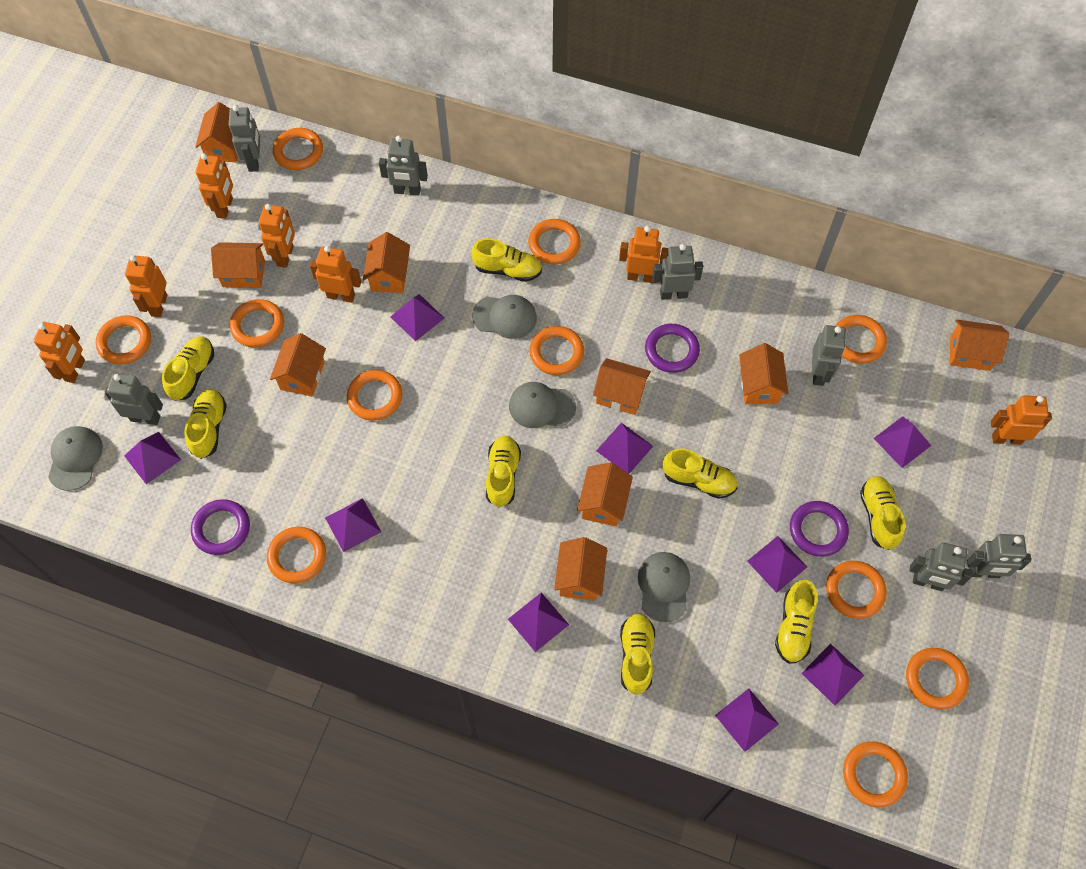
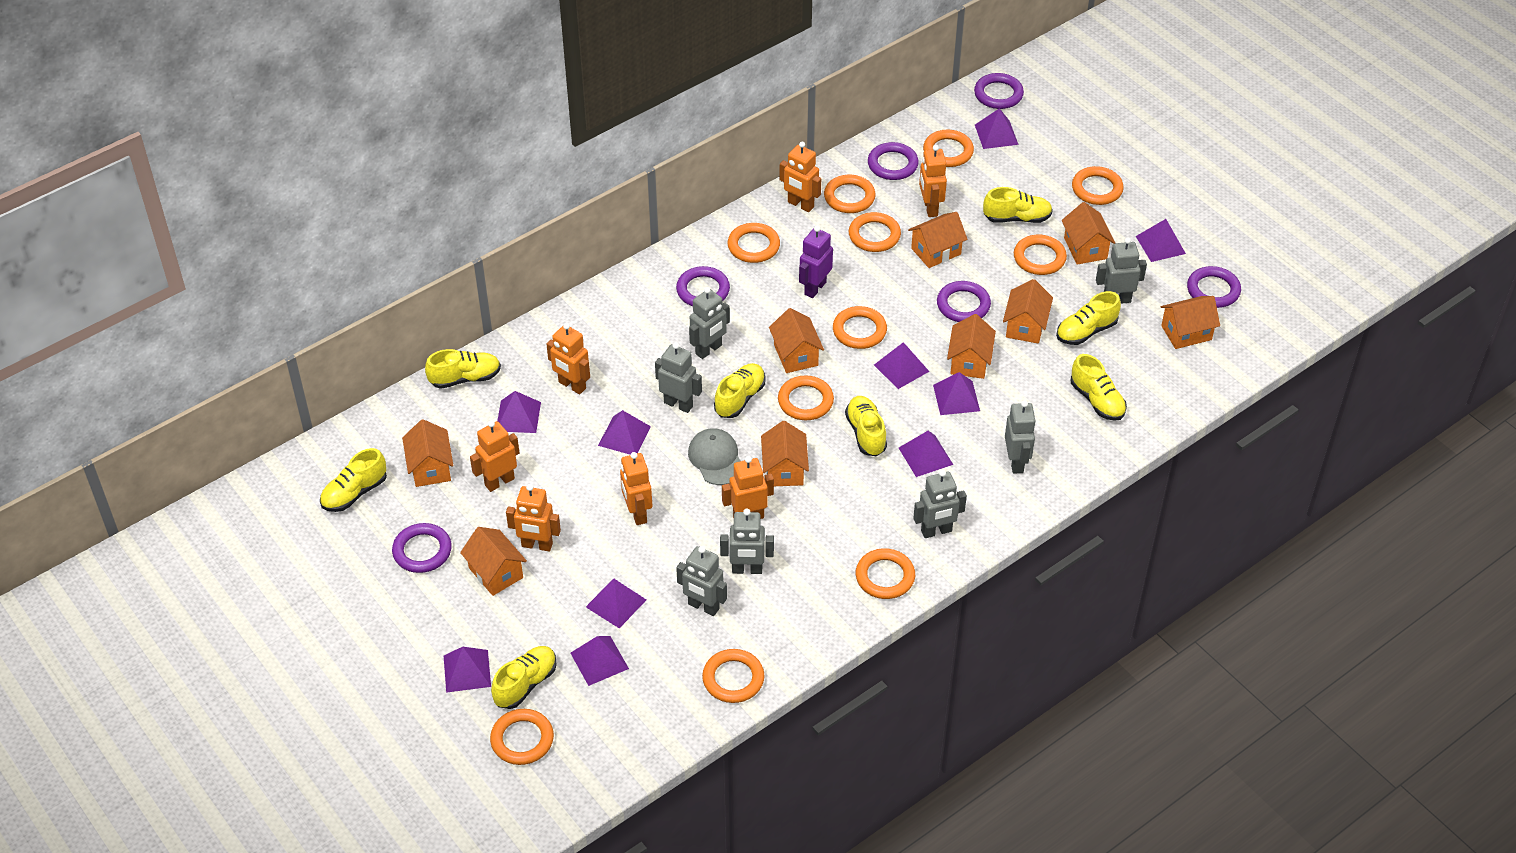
grey cap: 4 -> 1
purple pyramid: 9 -> 10
purple ring: 3 -> 6
purple robot: 0 -> 1

